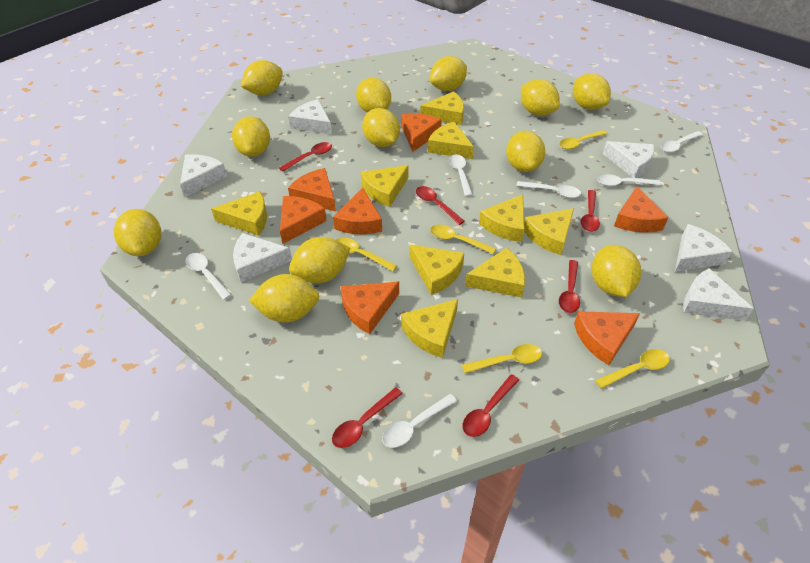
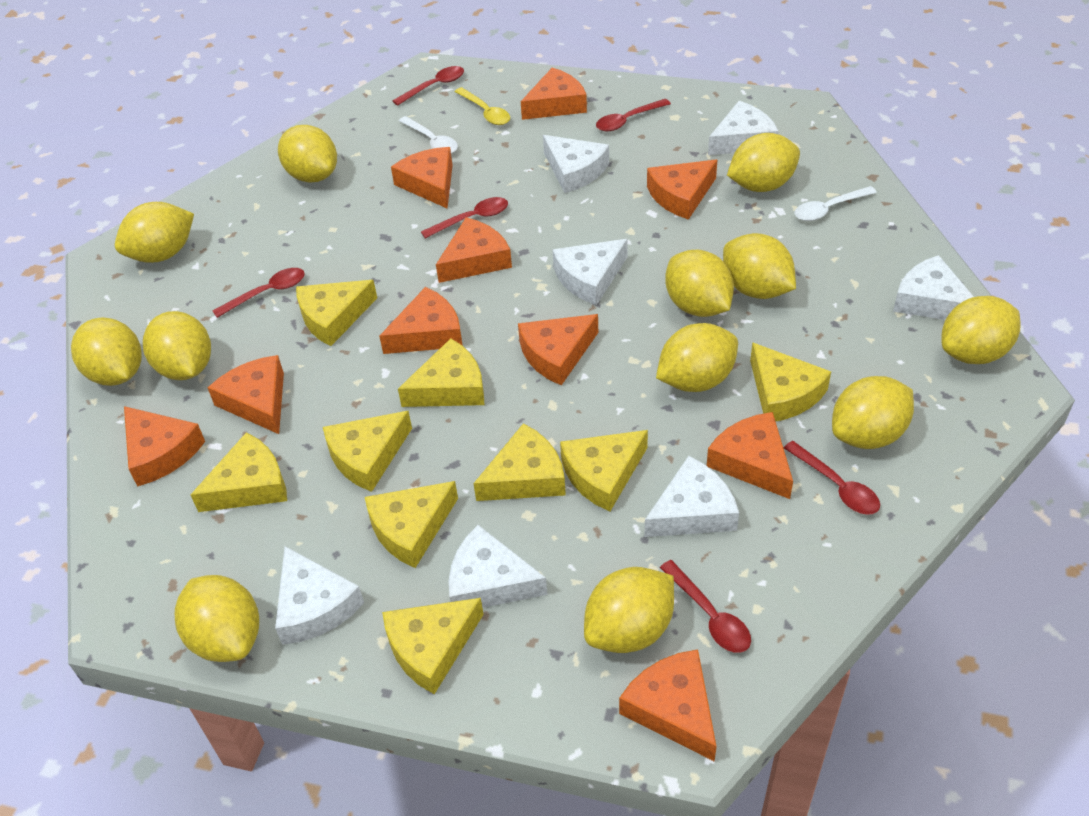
orange cheese: 7 -> 10
white cheese: 6 -> 7
white spoon: 6 -> 2
yellow spoon: 5 -> 1

